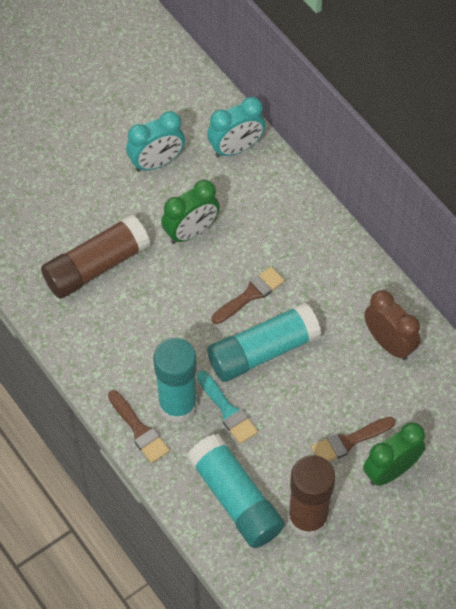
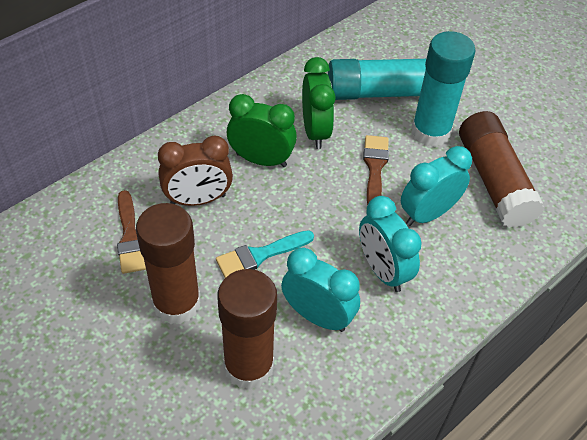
brown brush: 3 -> 2
brown glue stick: 2 -> 3
turquoise clock: 2 -> 3
turquoise glue stick: 3 -> 2

